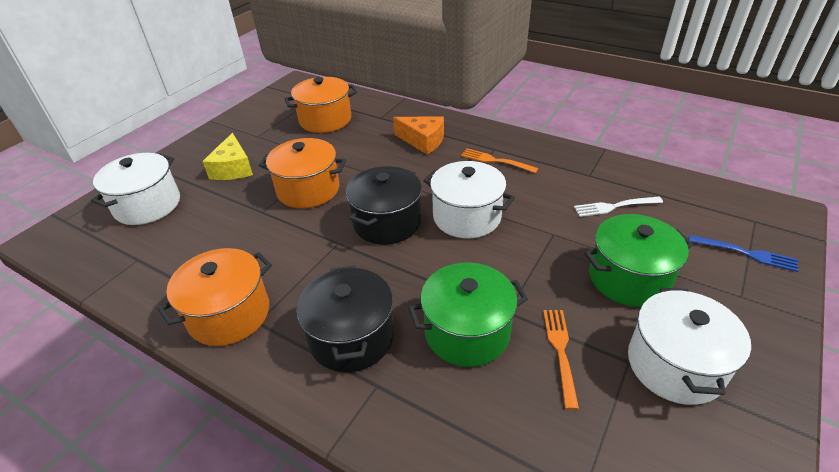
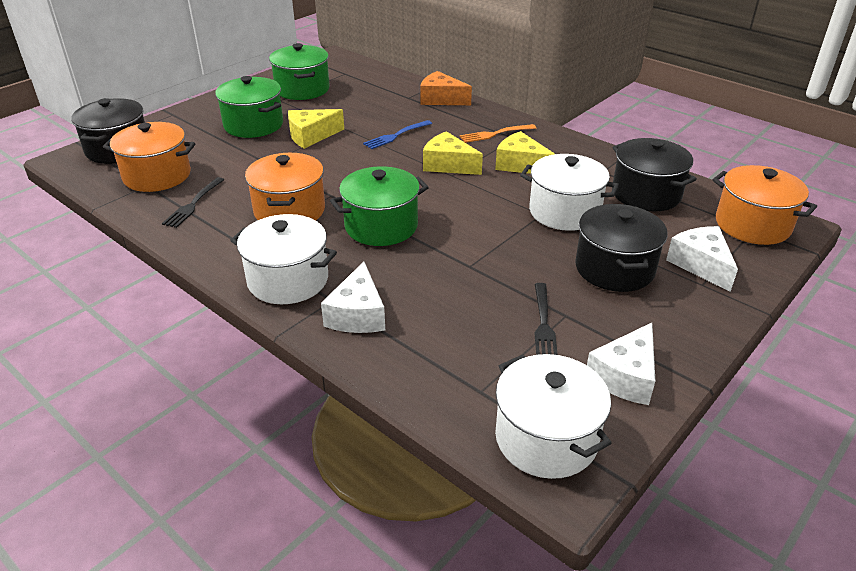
black fork: 0 -> 2
black pot: 2 -> 3
green pot: 2 -> 3
orange fork: 2 -> 1
white cheese: 0 -> 3
white fork: 1 -> 0
yellow cheese: 1 -> 3

